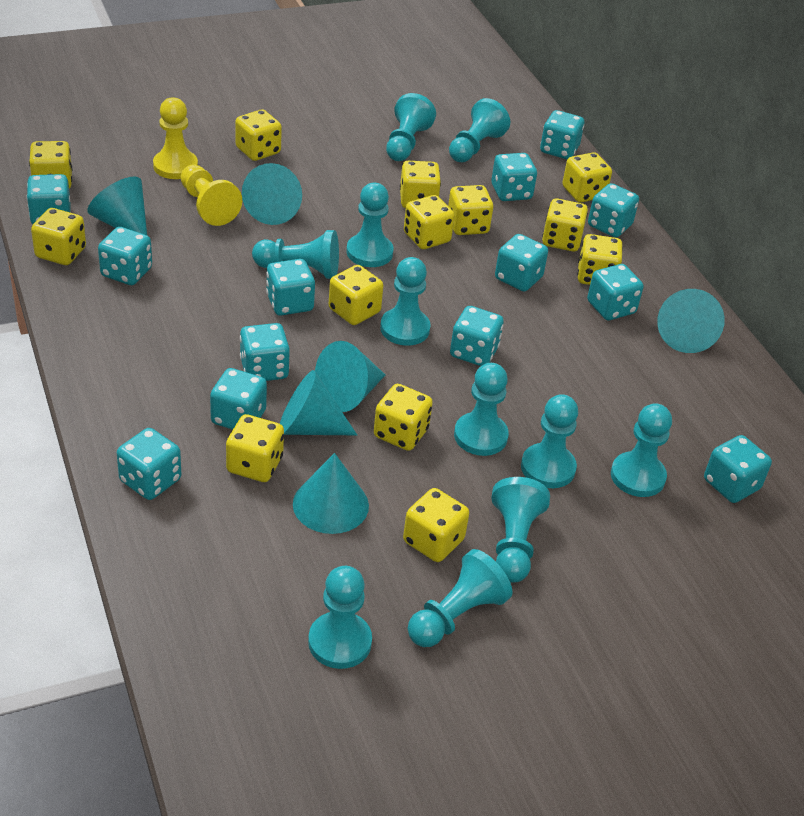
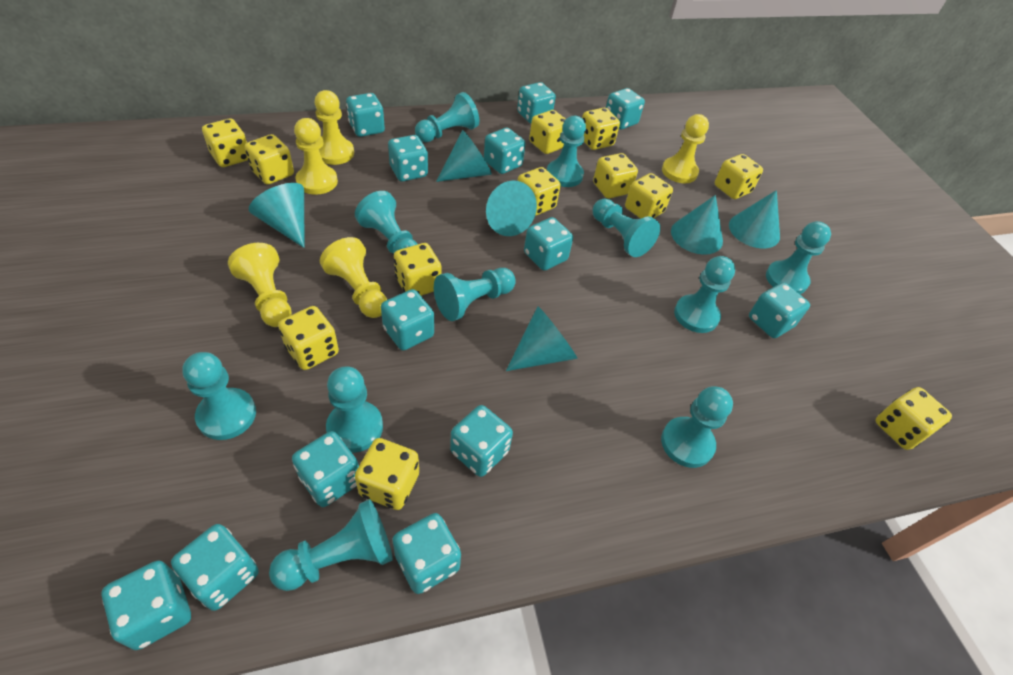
yellow dice: 13 -> 12
yellow pawn: 2 -> 5

